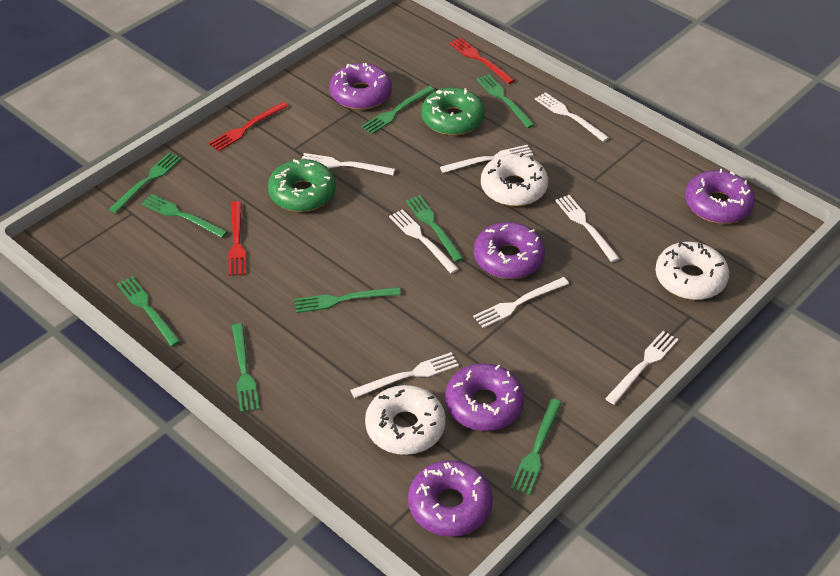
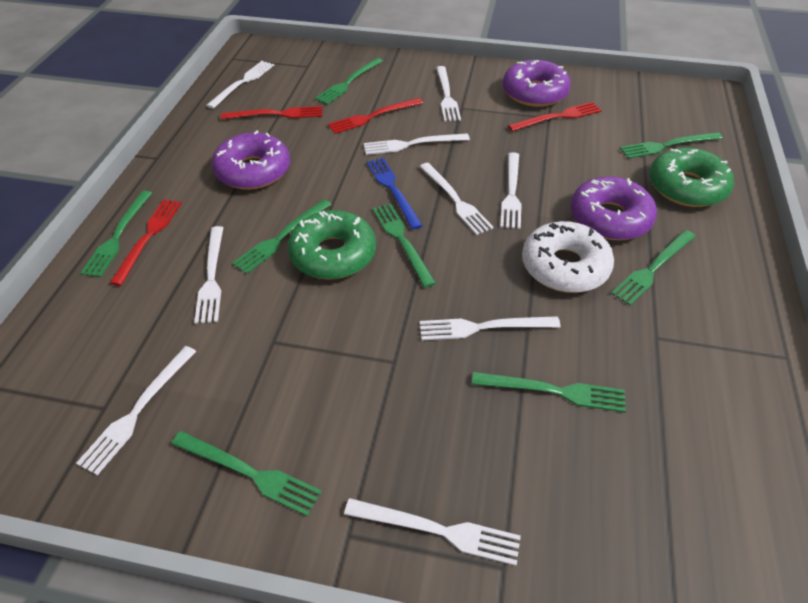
blue fork: 0 -> 1
green fork: 9 -> 8
purple donut: 5 -> 3
red fork: 3 -> 4
white donut: 3 -> 1
white fork: 8 -> 9

